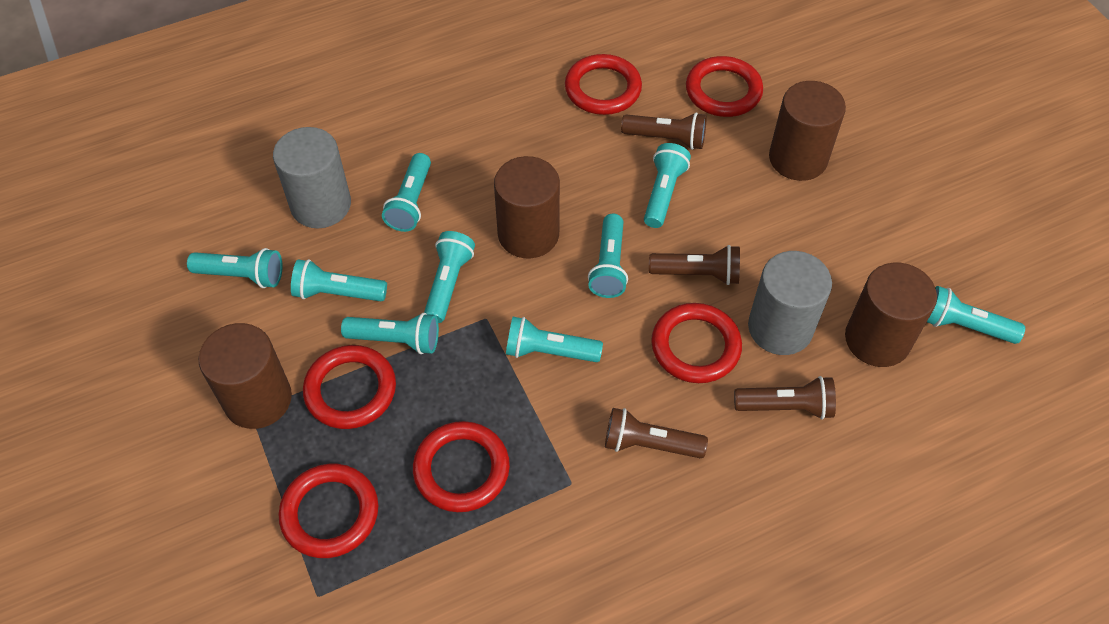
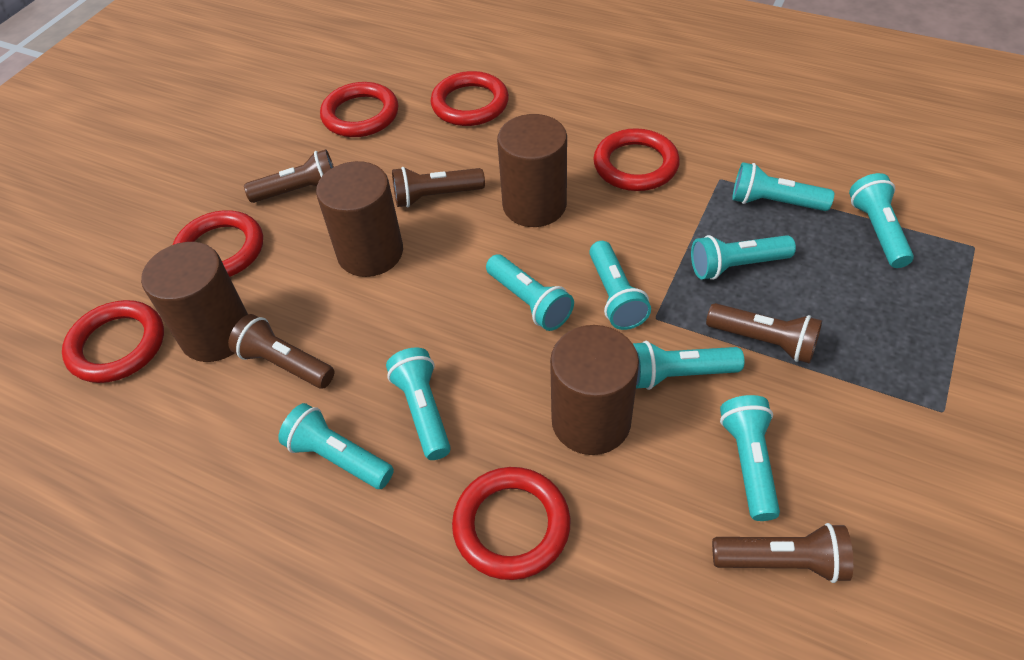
brown flashlight: 4 -> 5
grey cylinder: 2 -> 0

